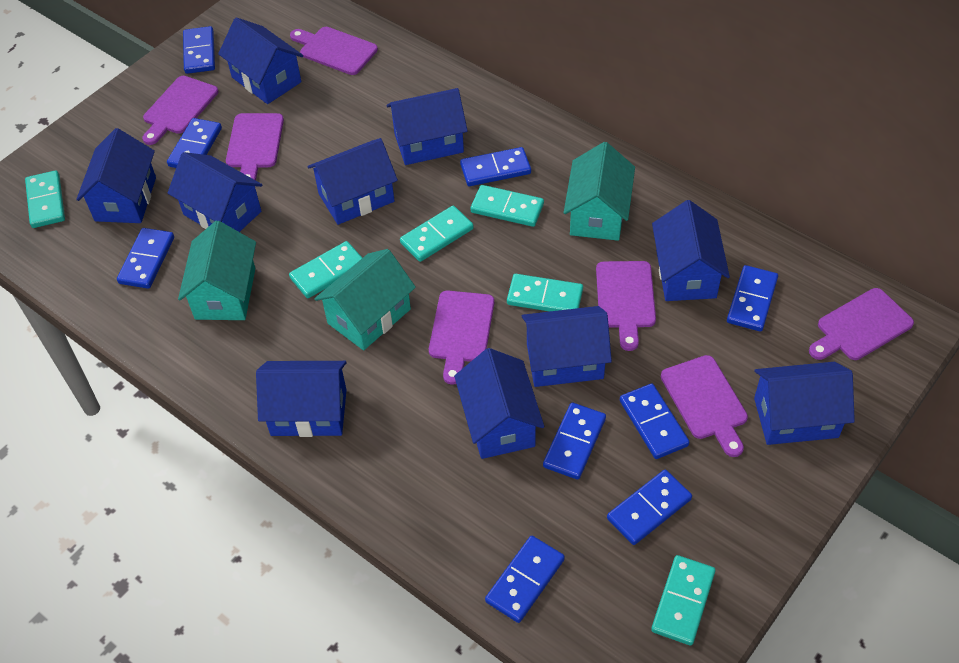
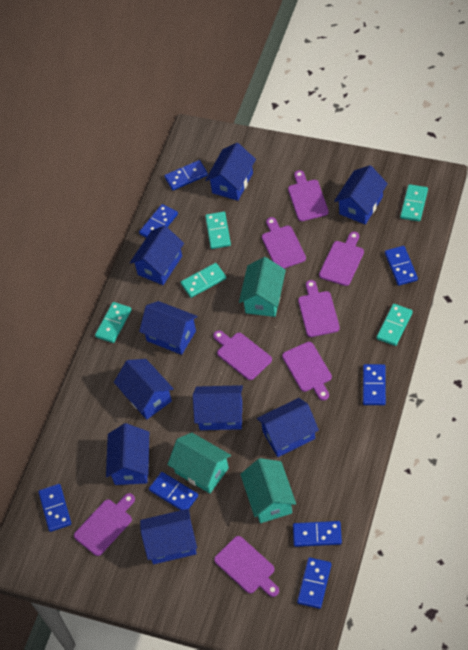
blue domino: 9 -> 8
blue house: 10 -> 9
purple cutting board: 7 -> 8
turquoise domino: 6 -> 5

